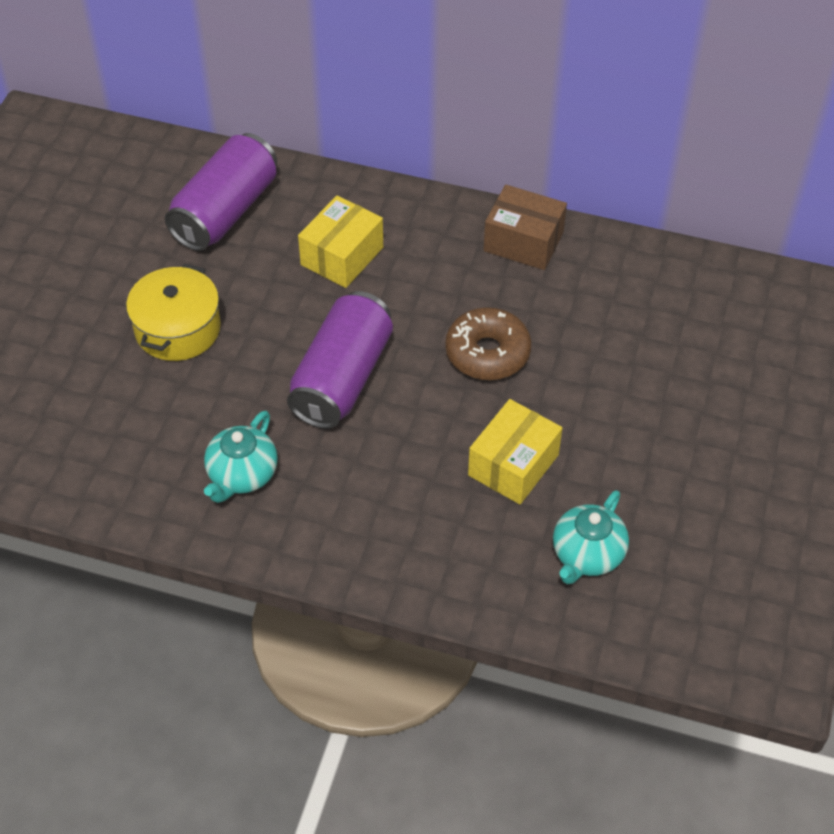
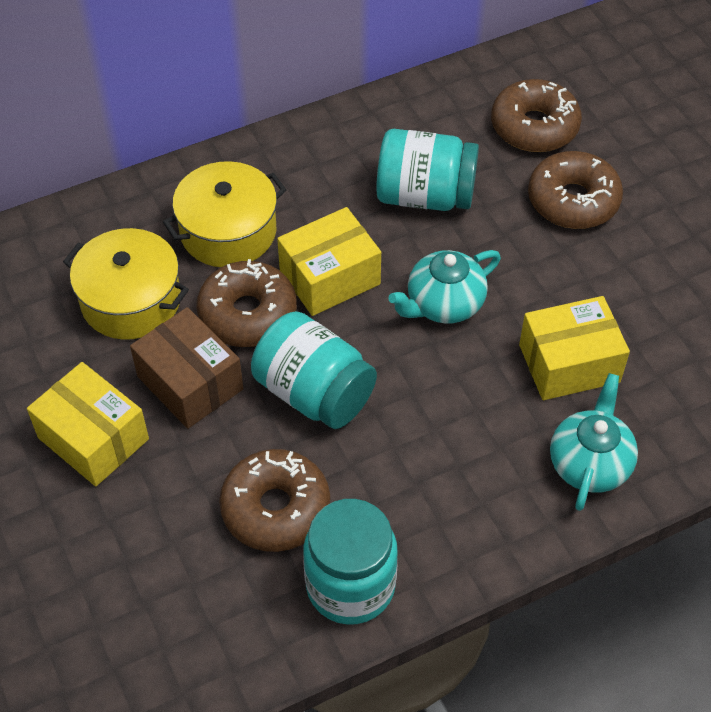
brown donut: 1 -> 4
purple can: 2 -> 0
turquoise jar: 0 -> 3
yellow box: 2 -> 3
yellow pot: 1 -> 2

